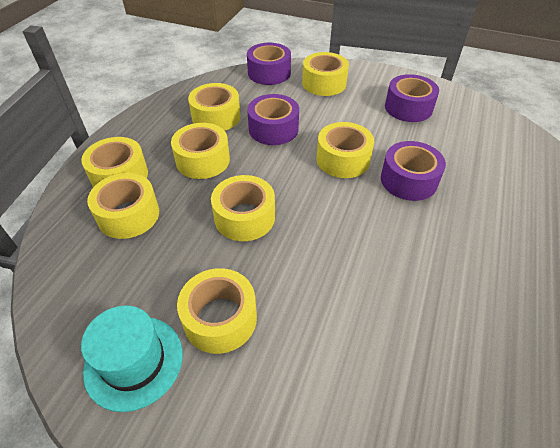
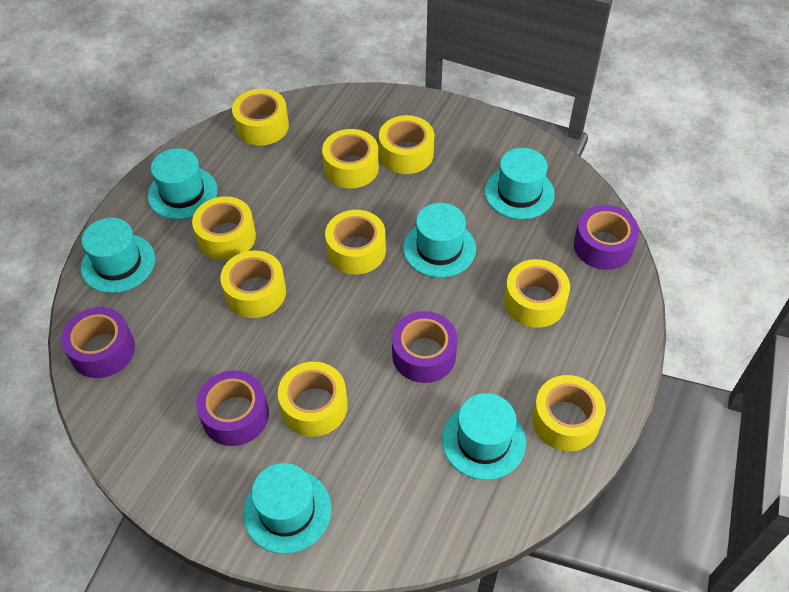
turquoise hat: 1 -> 6
yellow tape: 8 -> 9

